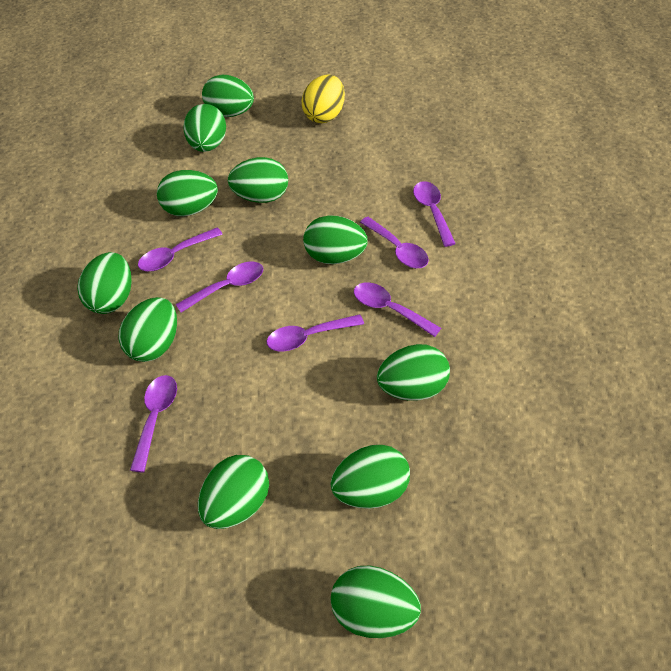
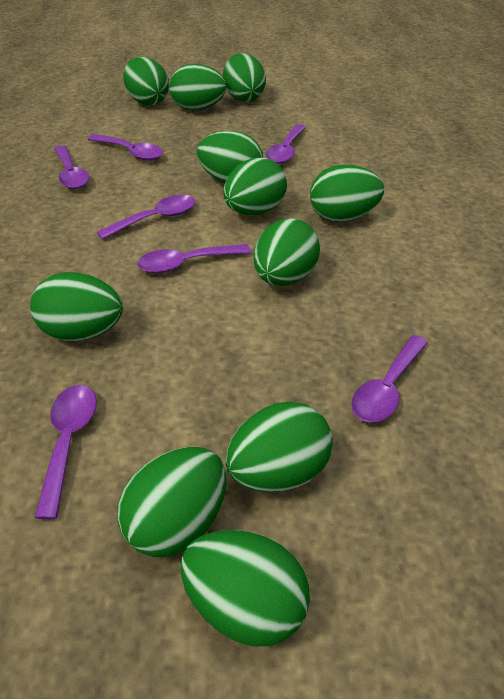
yellow egg: 1 -> 0

